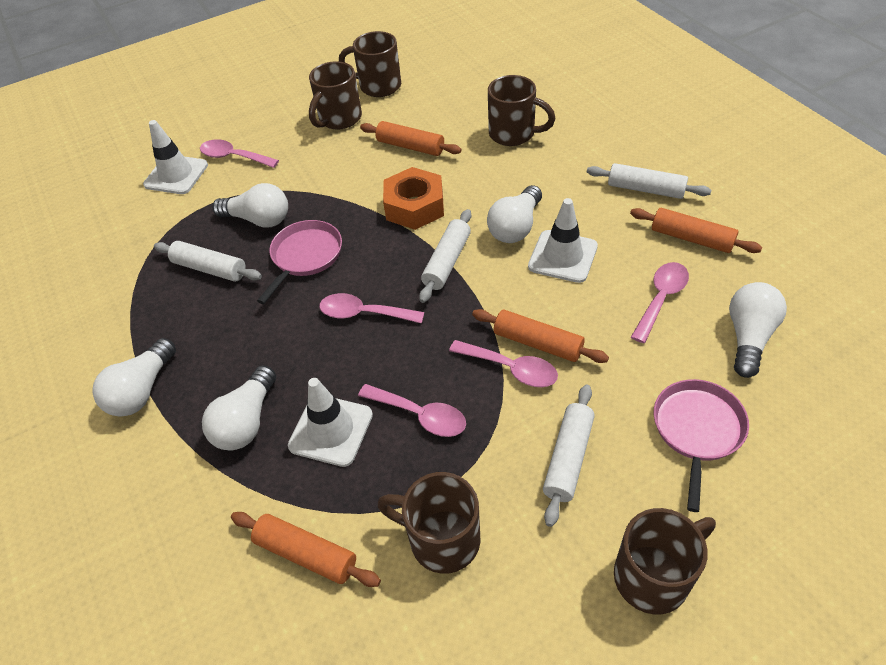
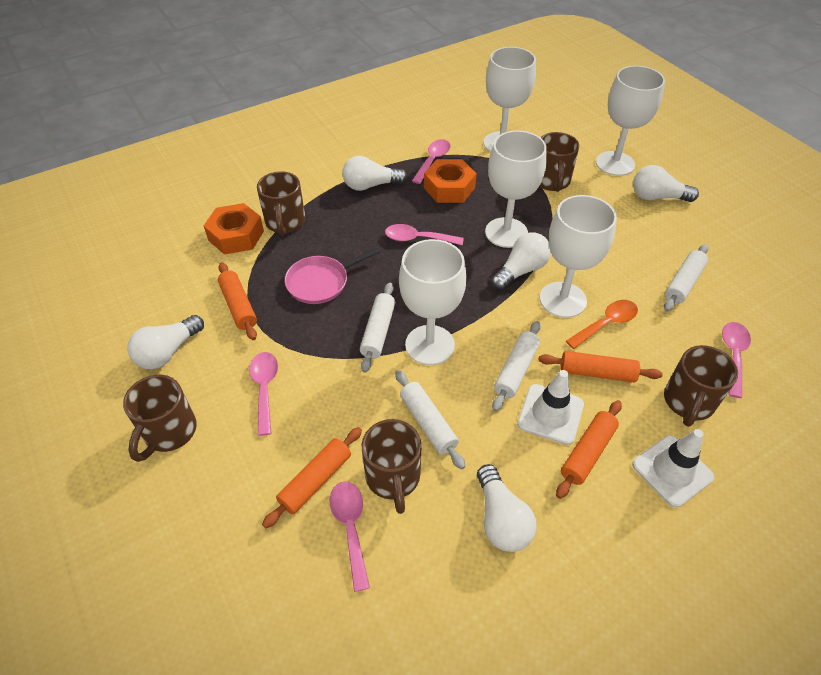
orange nut: 1 -> 2
orange spoon: 0 -> 1
pink pan: 2 -> 1
white goblet: 0 -> 5
white traffic cone: 3 -> 2

